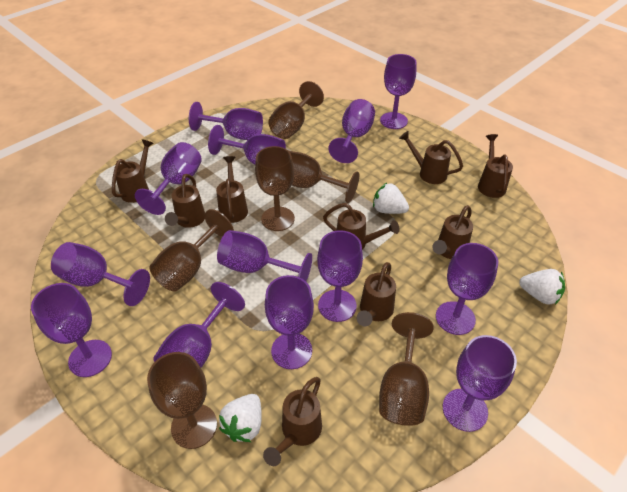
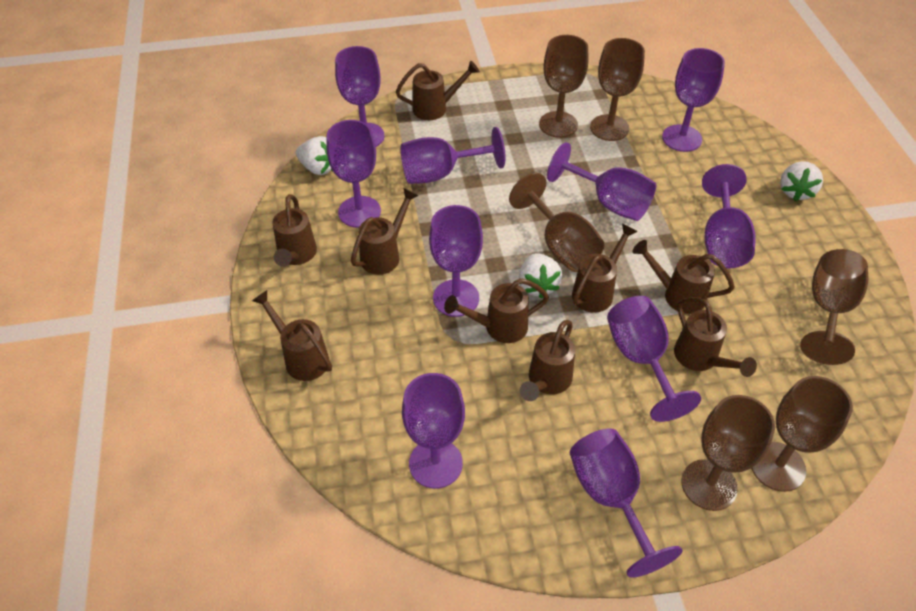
purple goblet: 13 -> 10

